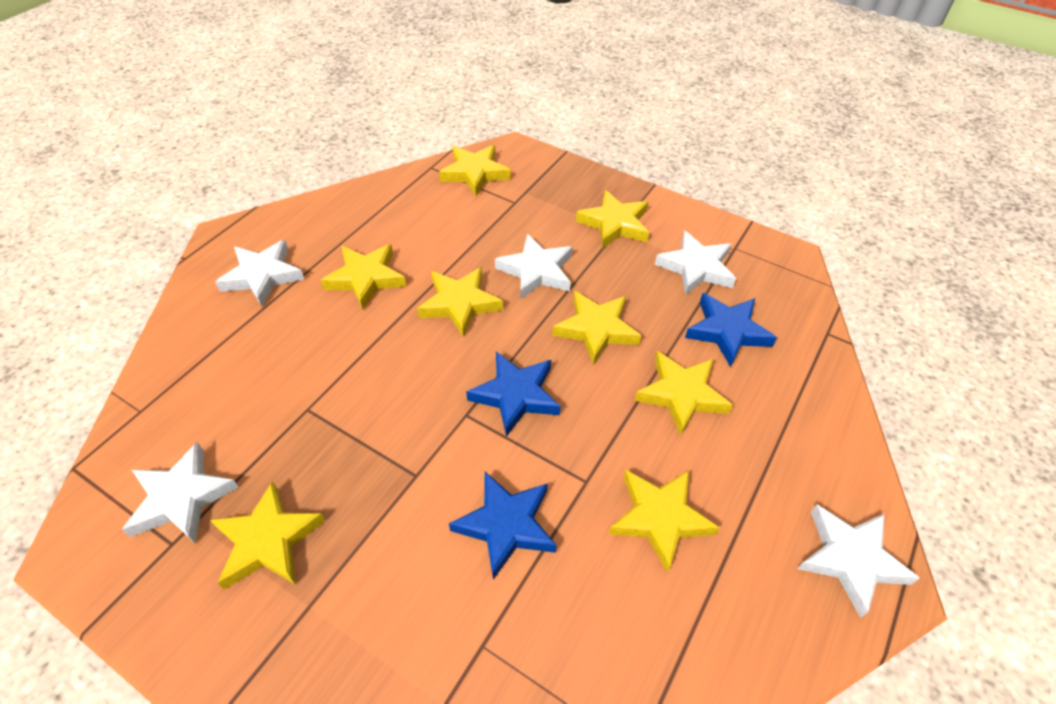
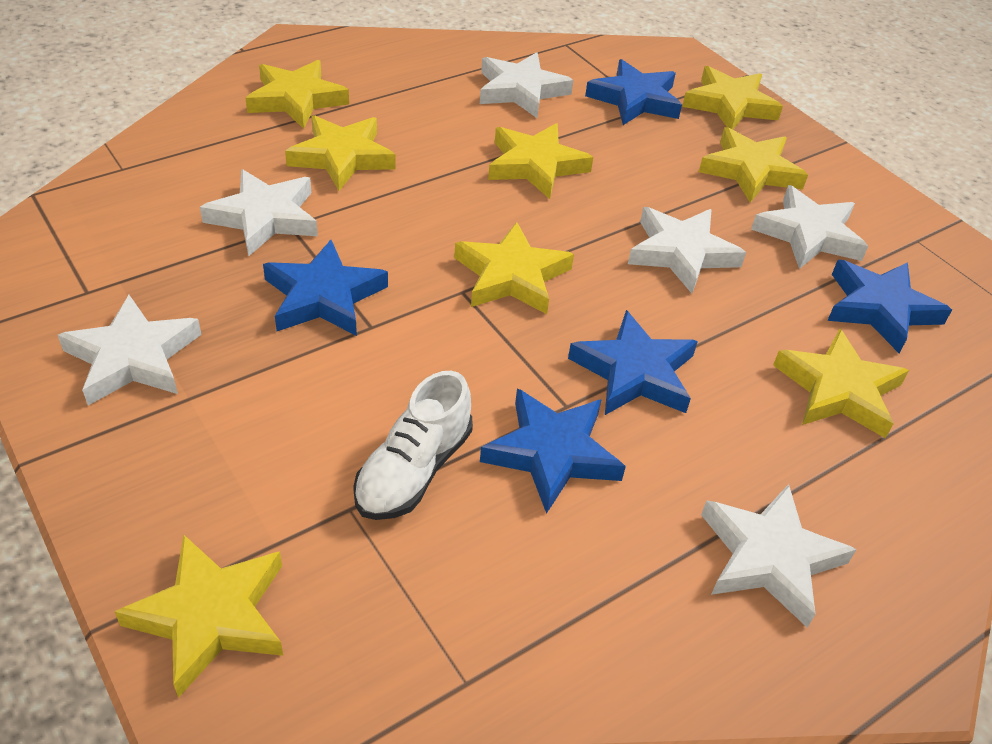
blue star: 3 -> 5
white shoe: 0 -> 1
white star: 5 -> 6

